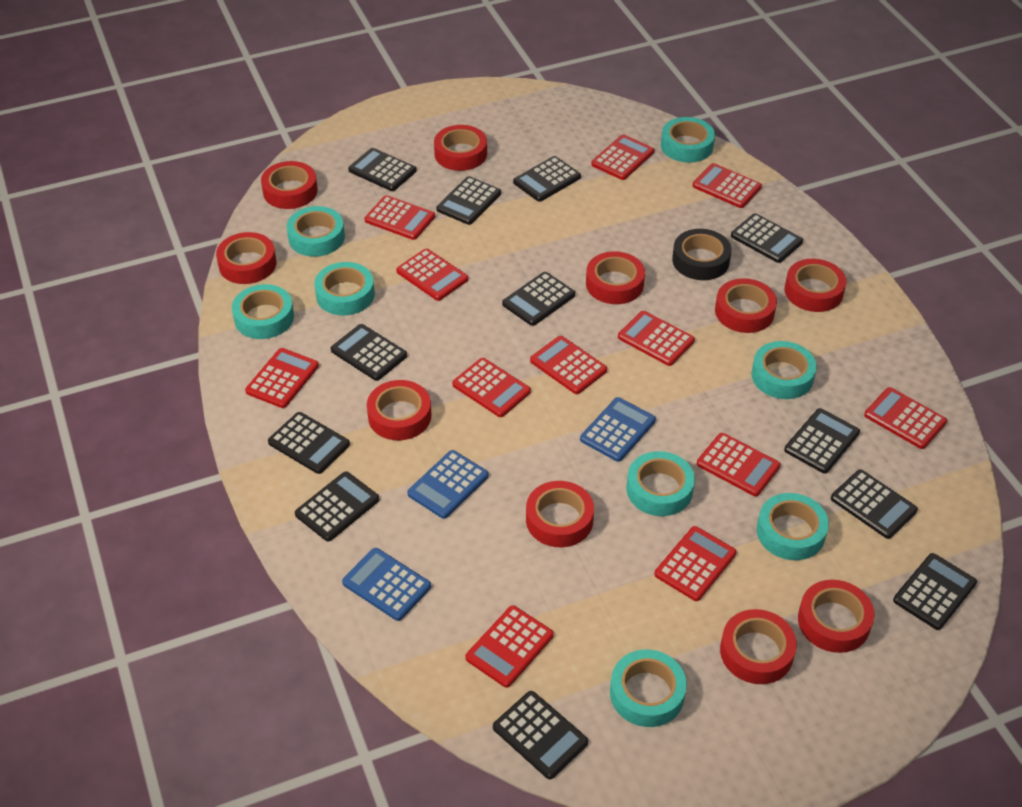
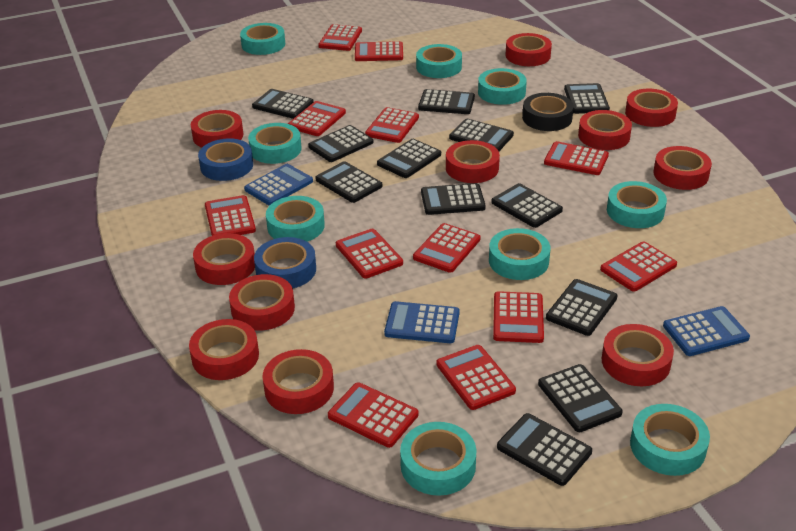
blue tape: 0 -> 2
red tape: 10 -> 11
turquoise tape: 8 -> 9

